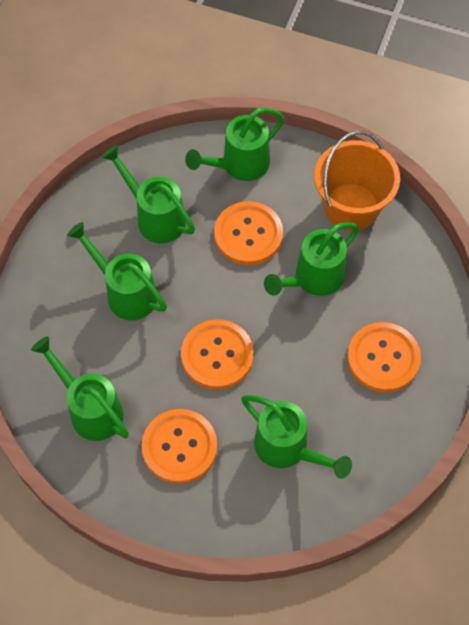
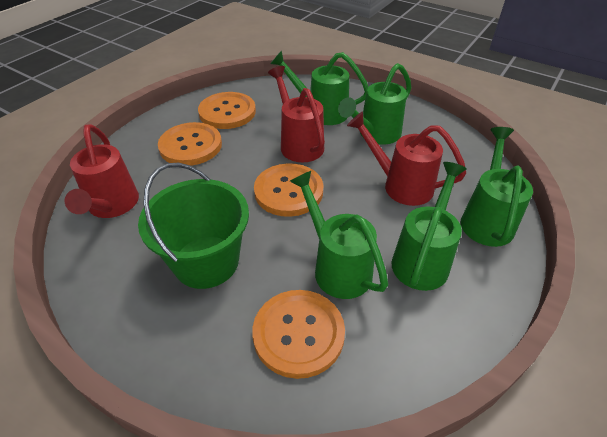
green bucket: 0 -> 1
green watering can: 6 -> 5
orange bucket: 1 -> 0
red watering can: 0 -> 3

